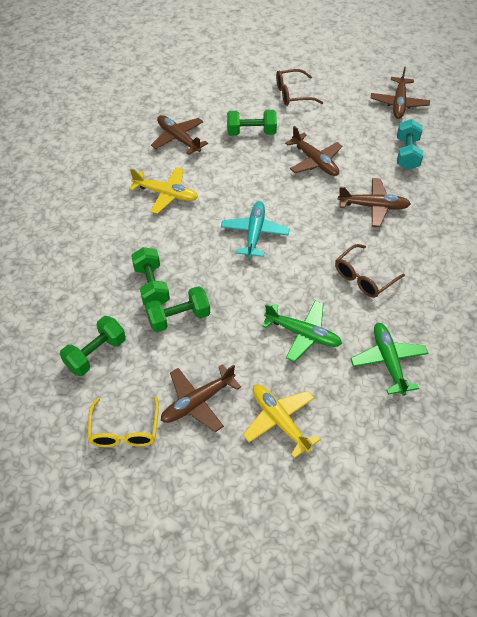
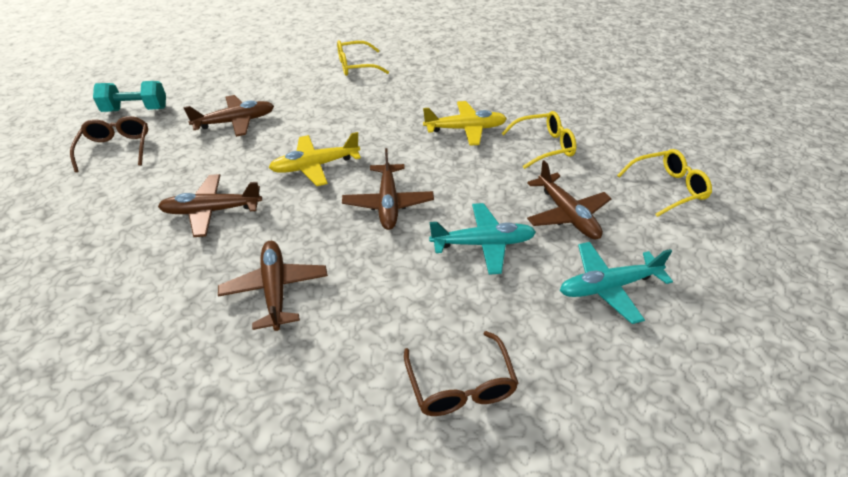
green dumbbell: 4 -> 0
green plane: 2 -> 0
turquoise plane: 1 -> 2
yellow glasses: 1 -> 3

